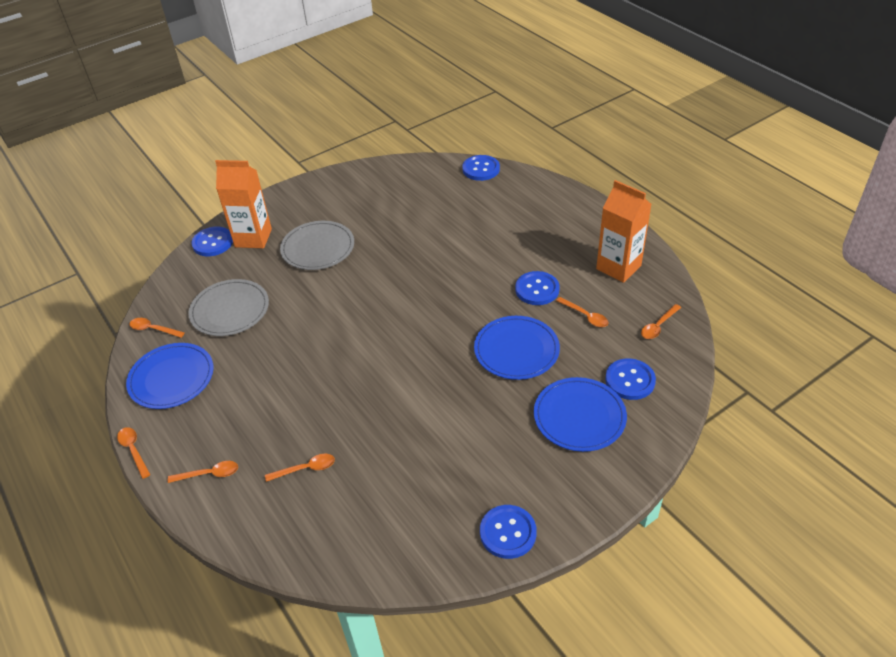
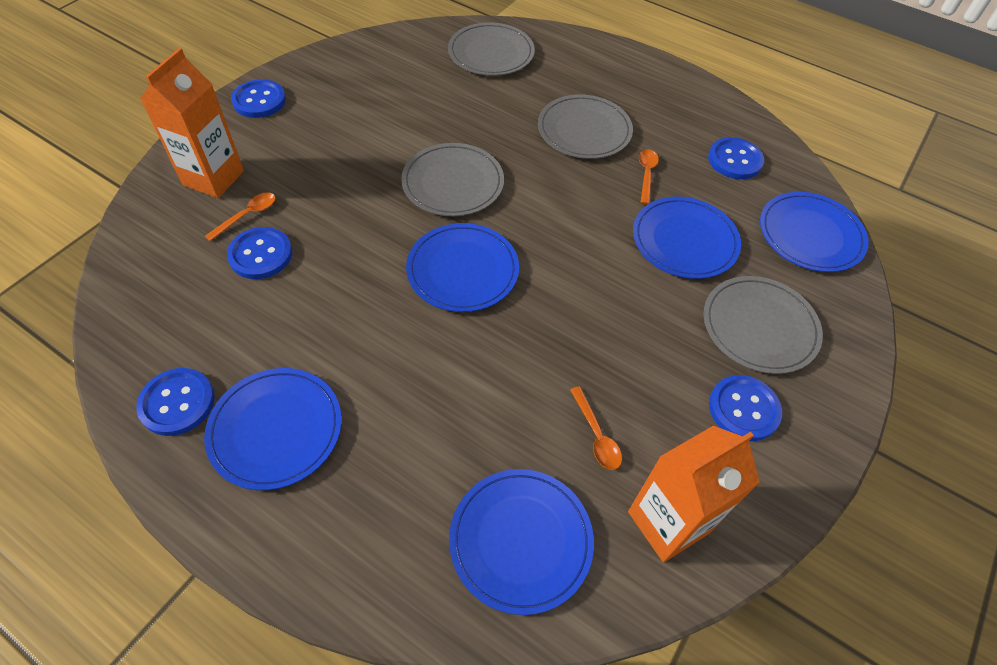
blue plate: 3 -> 5
grey plate: 2 -> 4
orange spoon: 6 -> 3

